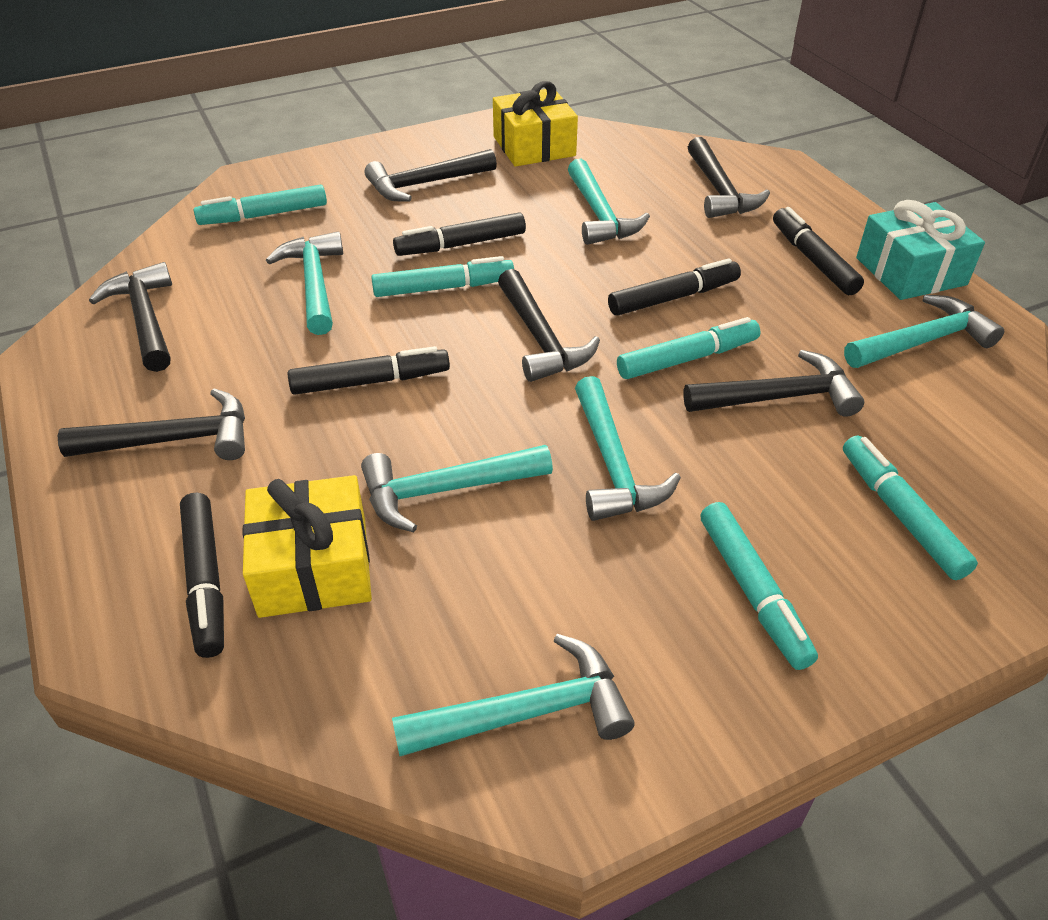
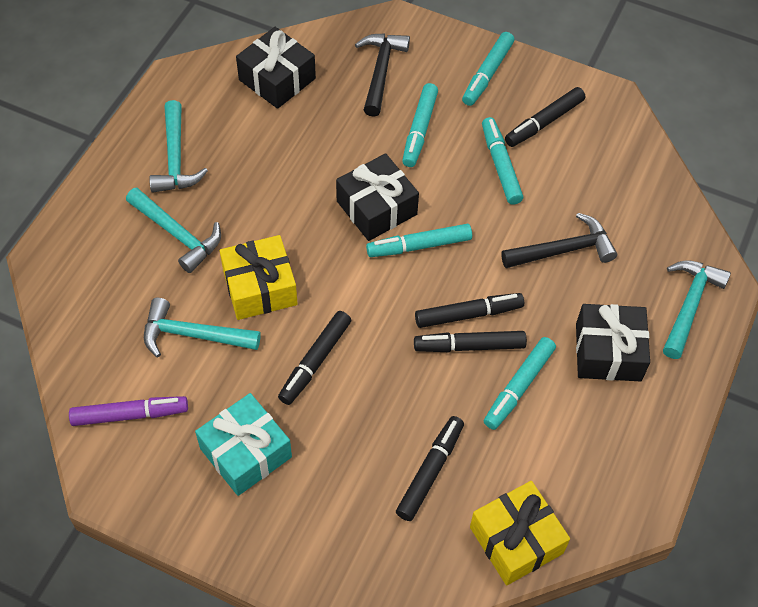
black gift: 0 -> 3
black hammer: 6 -> 2
purple marker: 0 -> 1
turquoise hammer: 6 -> 4

